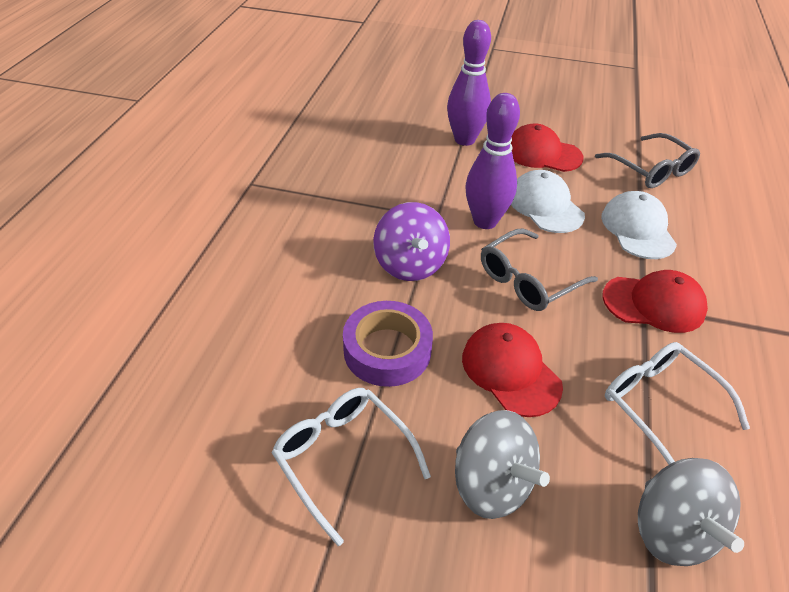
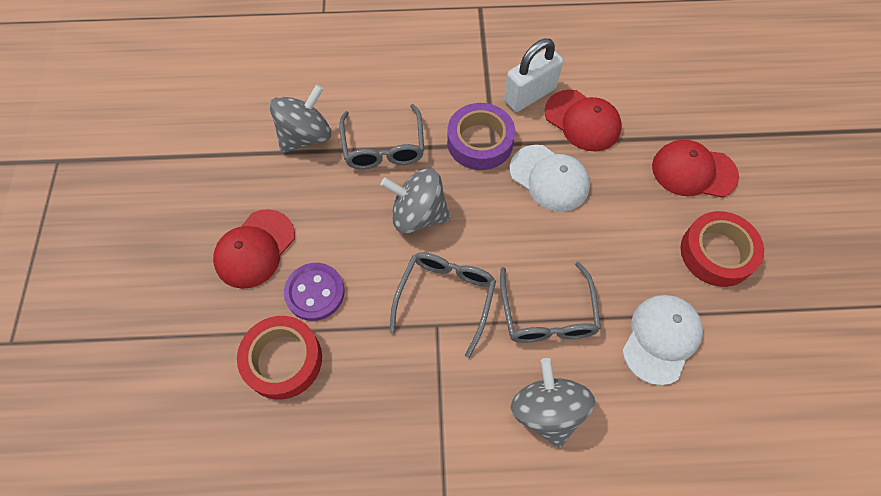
grey glasses: 2 -> 3
grey spinning top: 2 -> 3
purple bowling pin: 2 -> 0
purple button: 0 -> 1
purple spinning top: 1 -> 0
red tape: 0 -> 2
white glasses: 2 -> 0
white padlock: 0 -> 1

